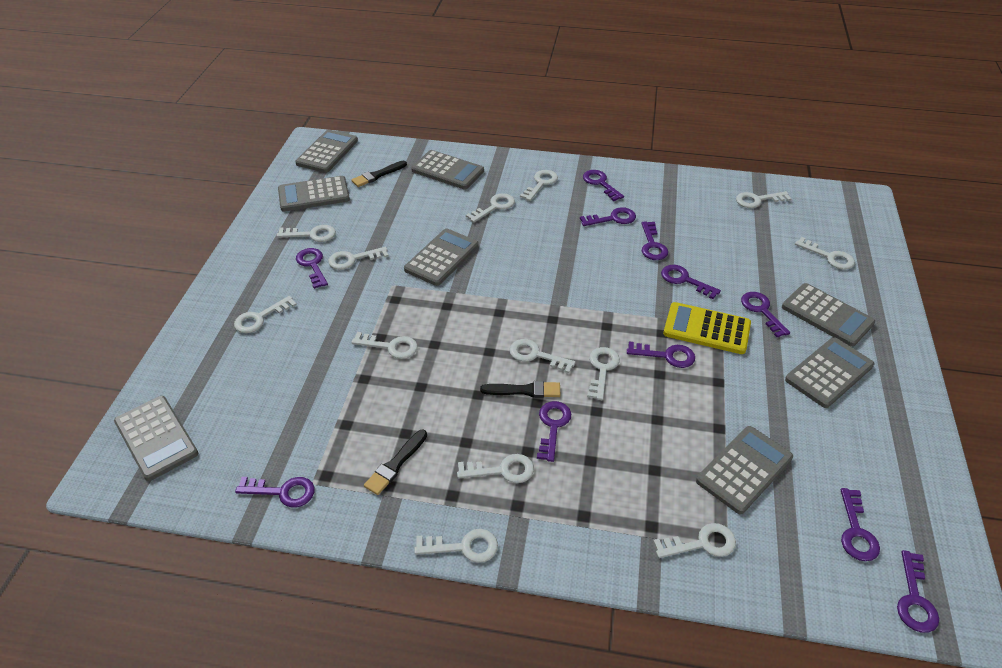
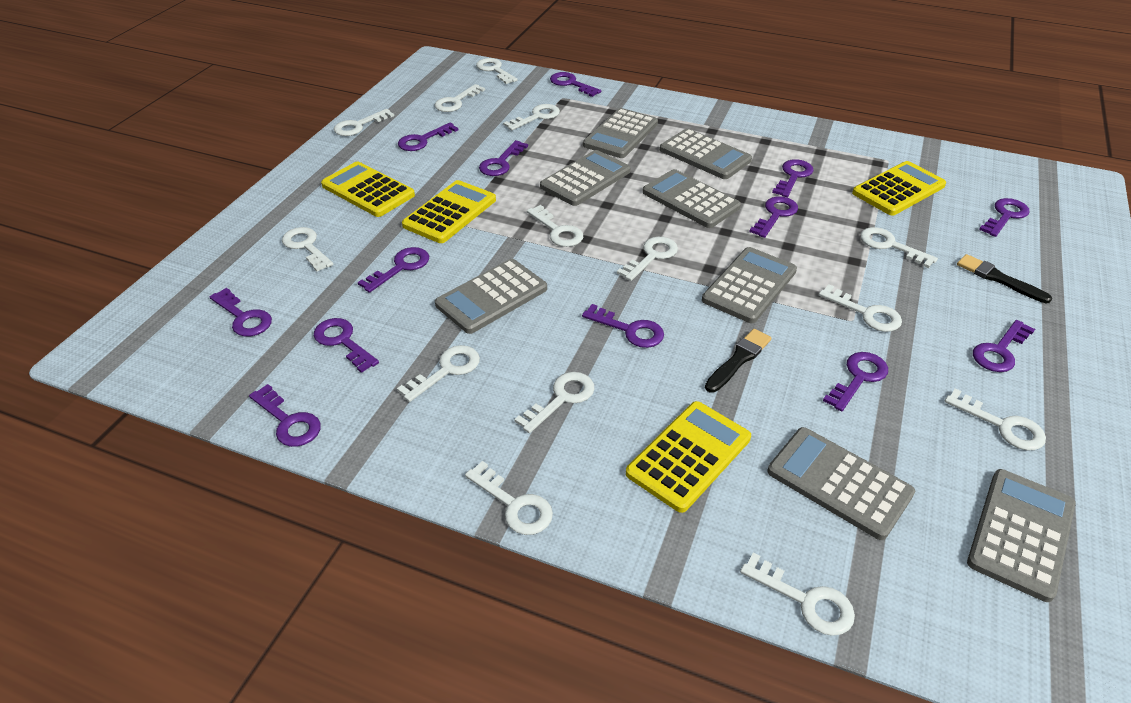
black brush: 3 -> 2
purple key: 11 -> 13
white key: 13 -> 14
yellow calculator: 1 -> 4

